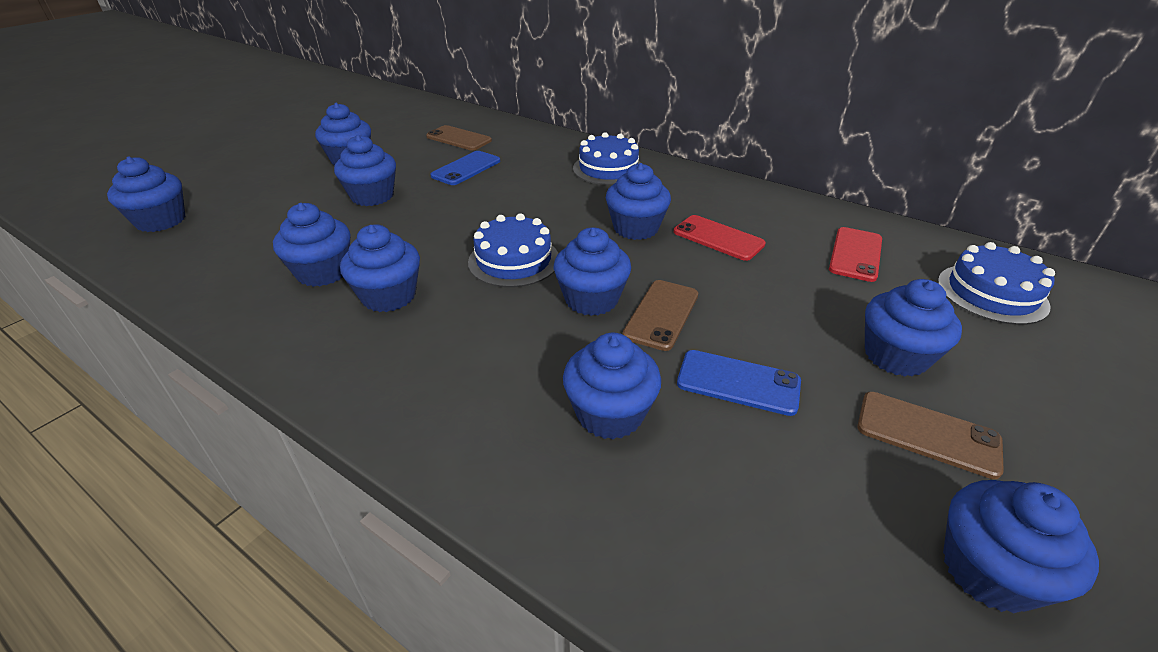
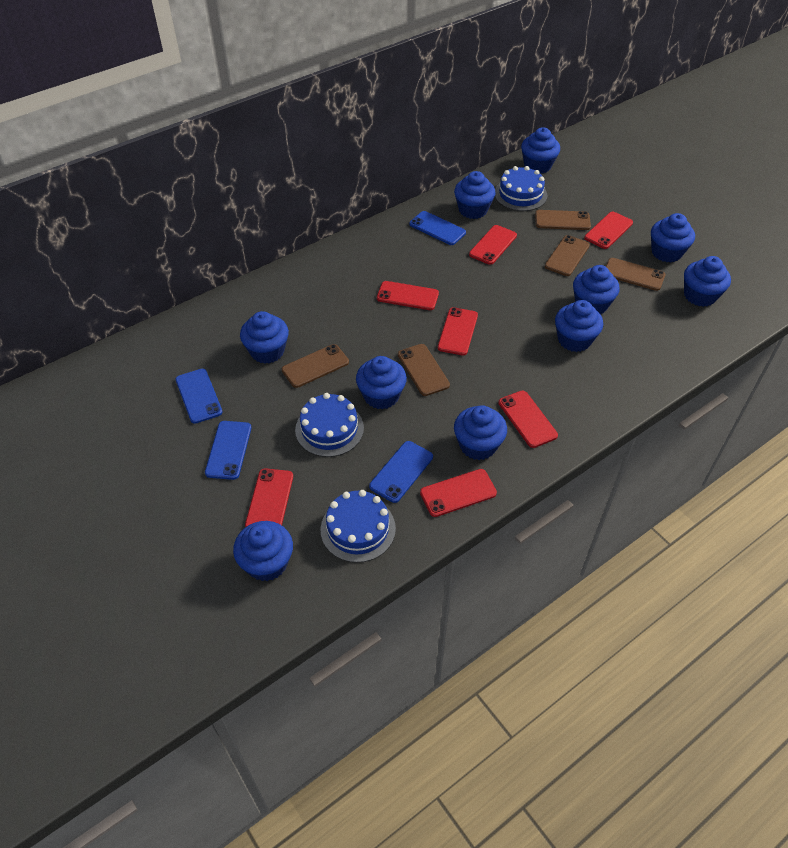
blue phone: 2 -> 4
brown phone: 3 -> 5
red phone: 2 -> 7

